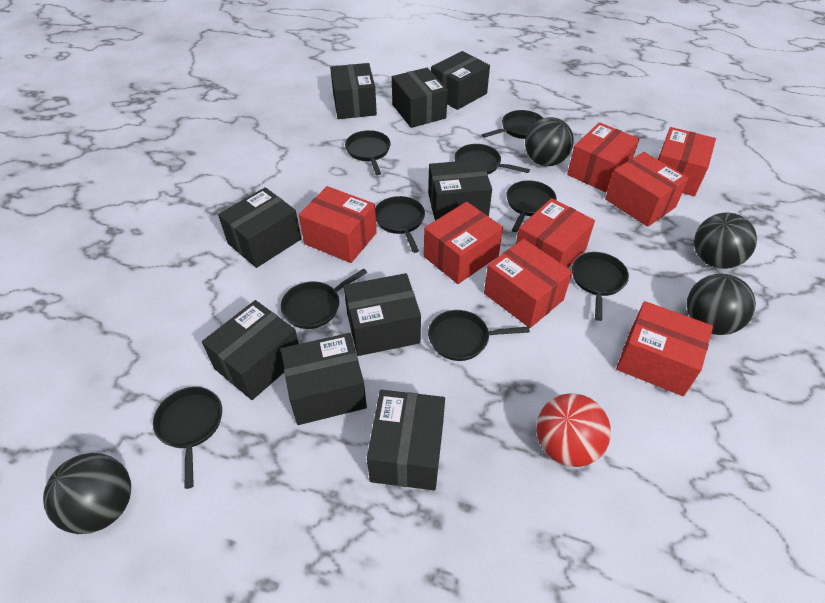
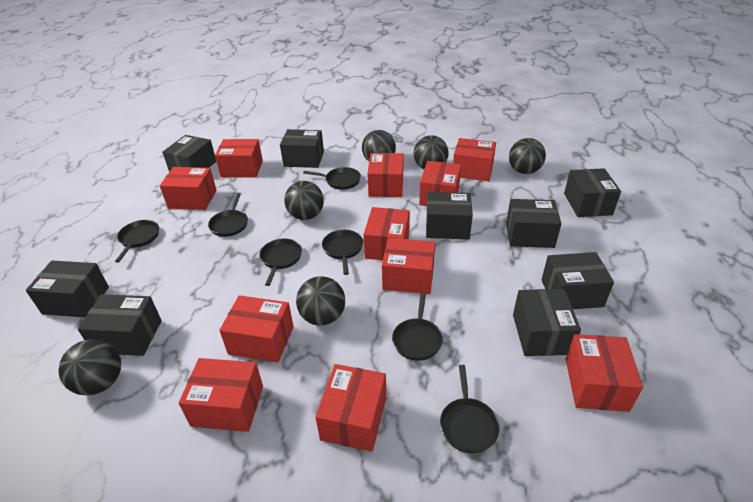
black ball: 4 -> 6
black pan: 9 -> 7
red ball: 1 -> 0
red box: 8 -> 11

